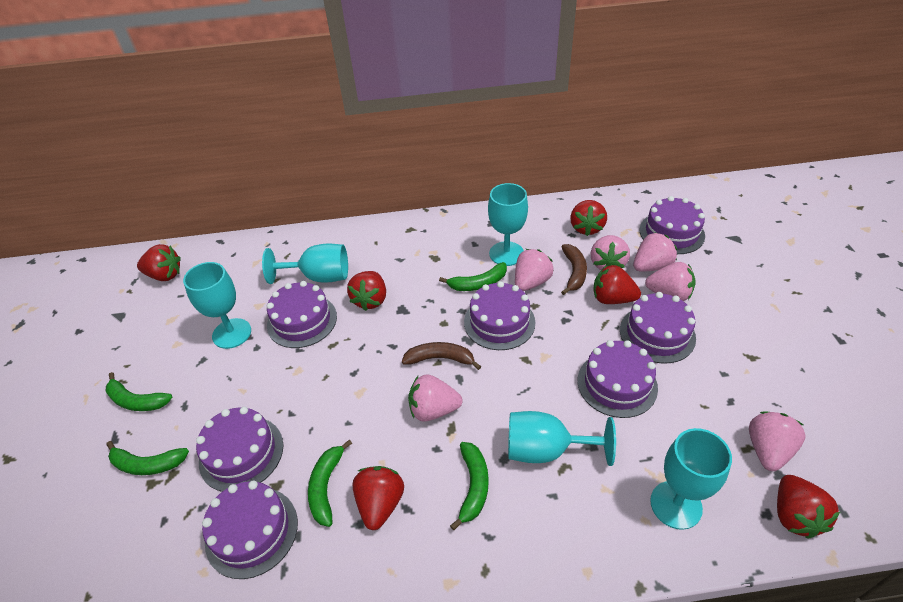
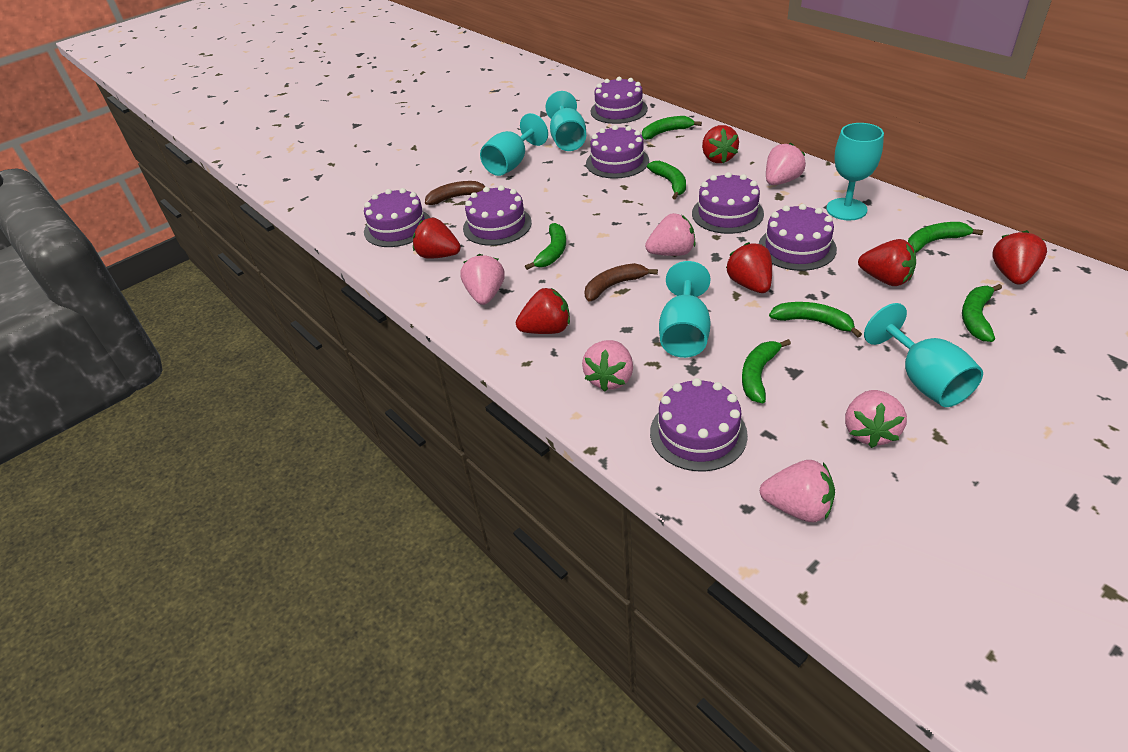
green banana: 5 -> 7

